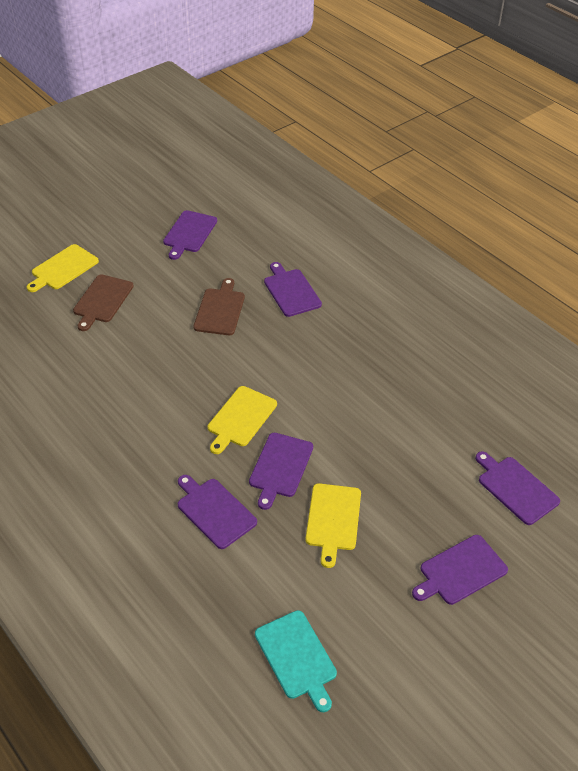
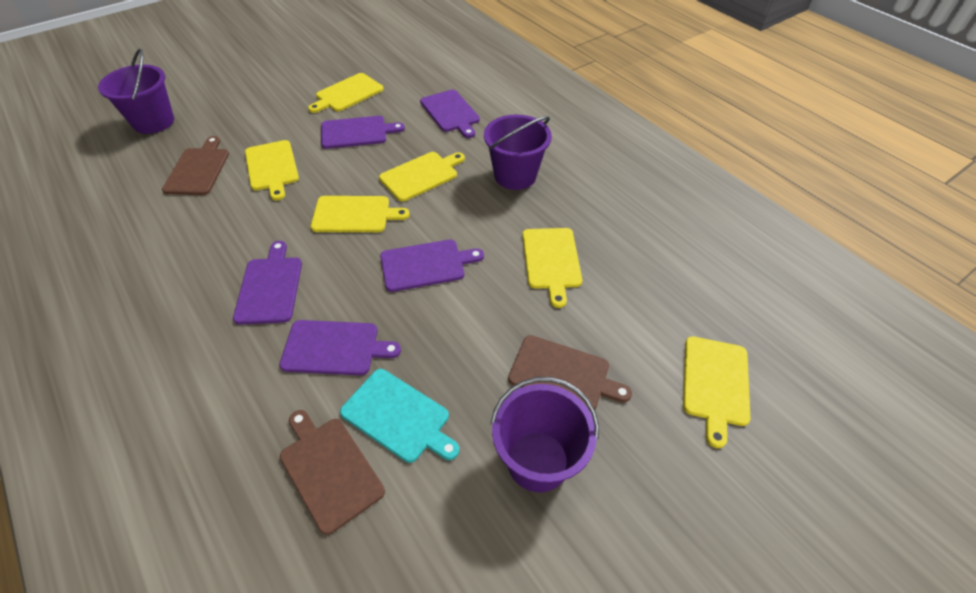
brown cutting board: 2 -> 3
purple bucket: 0 -> 3
purple cutting board: 6 -> 5
yellow cutting board: 3 -> 6

